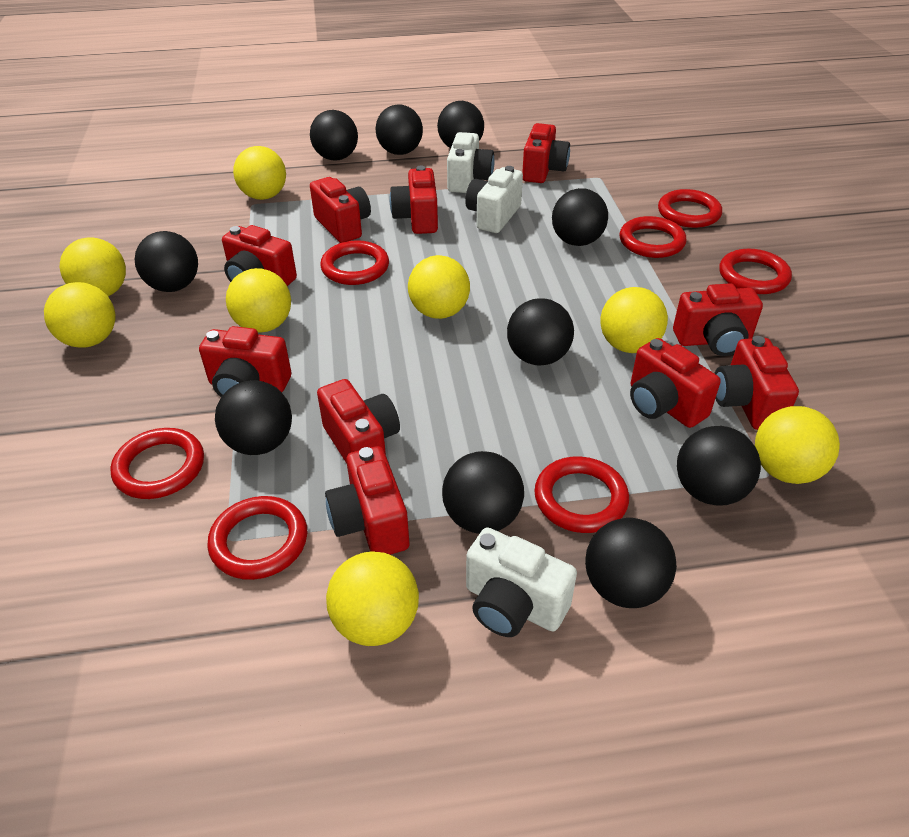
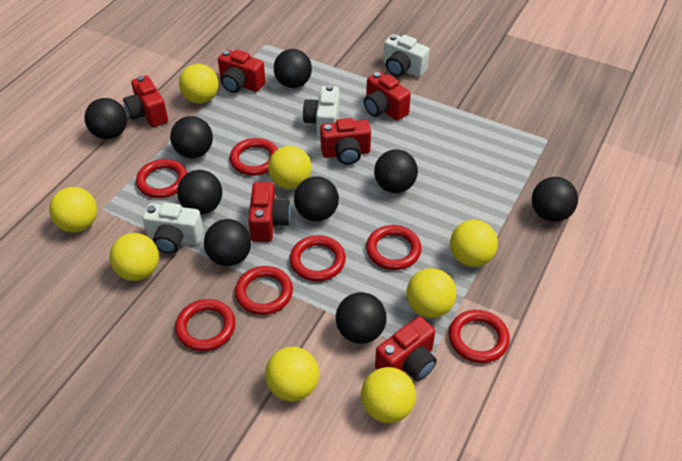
black ball: 10 -> 9
red camera: 10 -> 6

